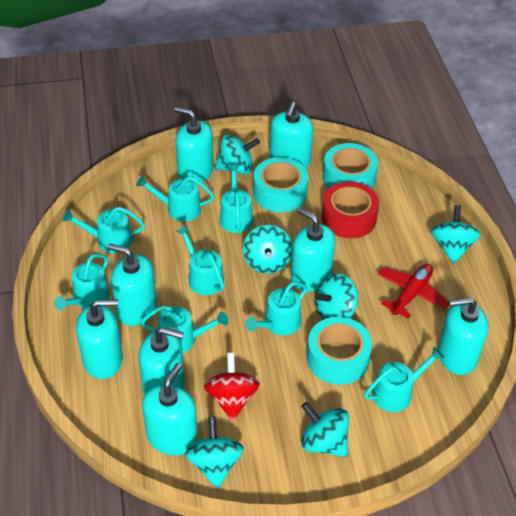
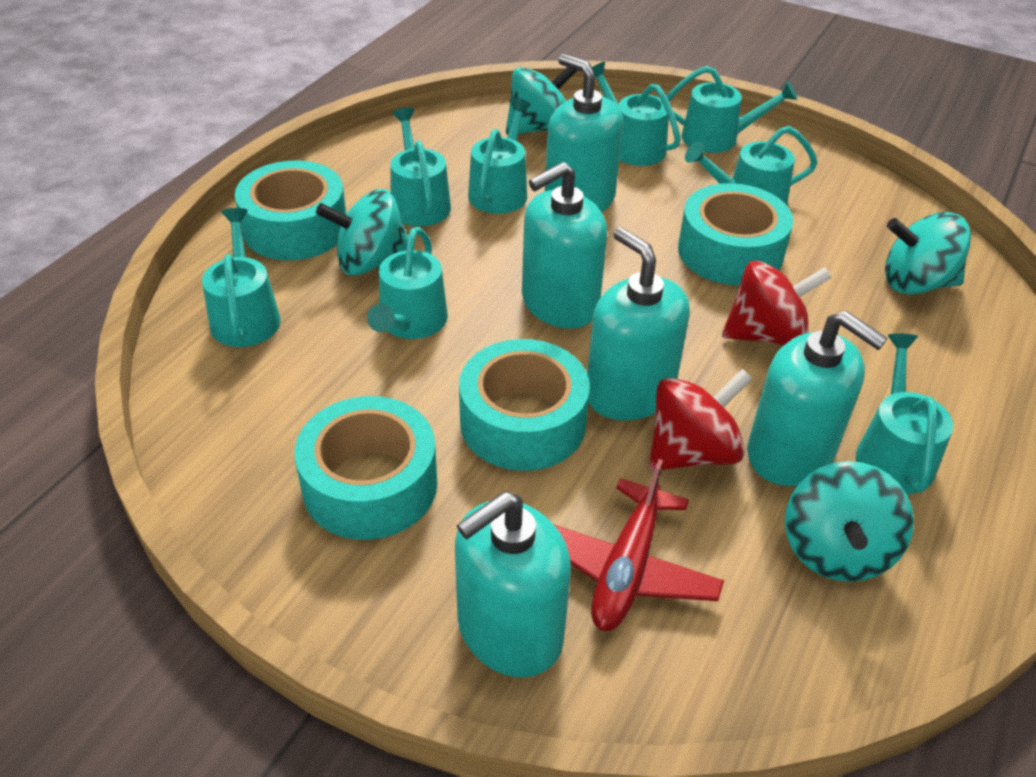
red spinning top: 1 -> 2
red tape: 1 -> 0
turquoise soap dispenser: 8 -> 5
turquoise spinning top: 6 -> 4
turquoise tape: 3 -> 4

